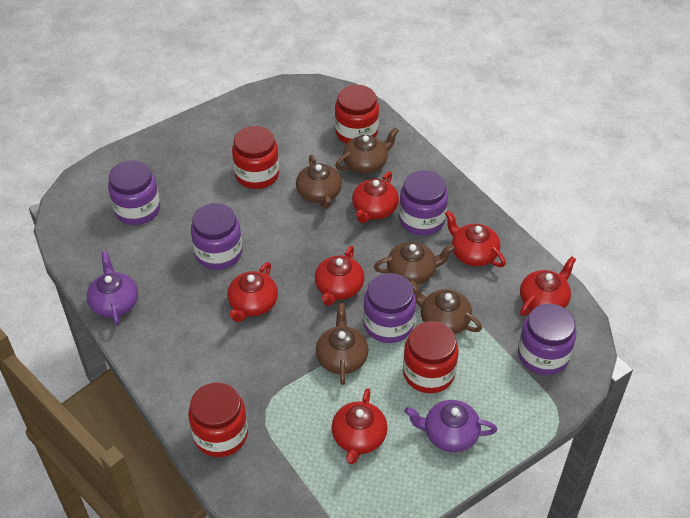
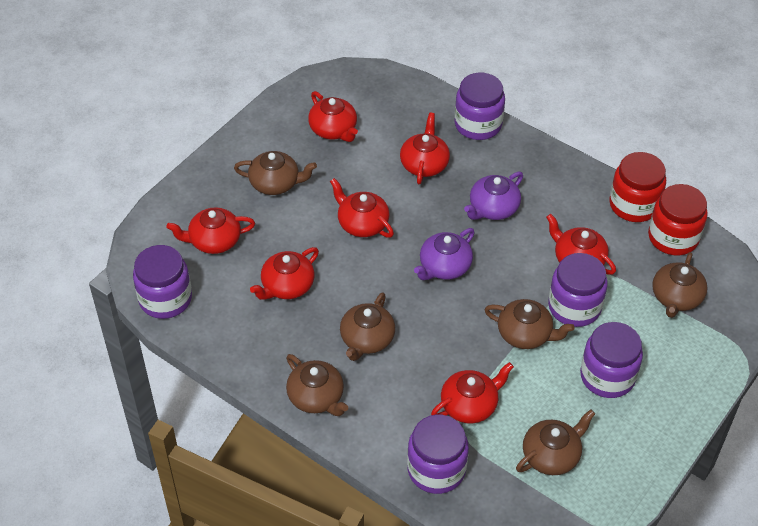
brown teapot: 5 -> 6
red jar: 4 -> 2
red teapot: 6 -> 7

